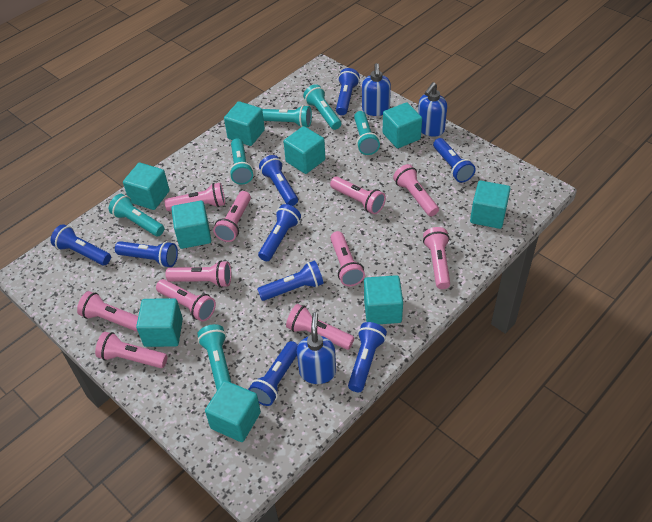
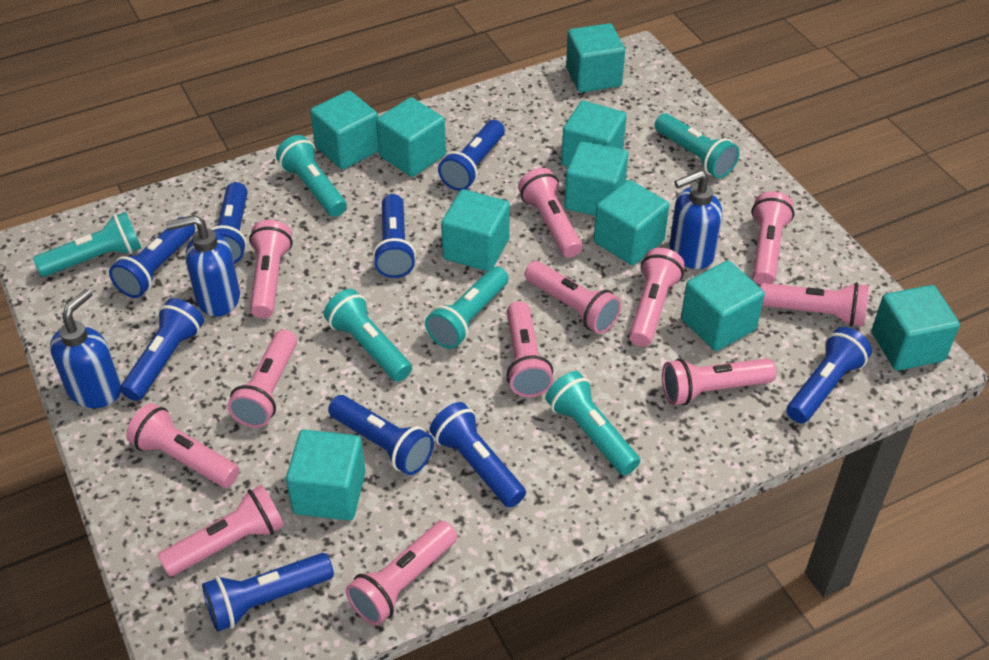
pink flashlight: 11 -> 12
turquoise cube: 9 -> 10

